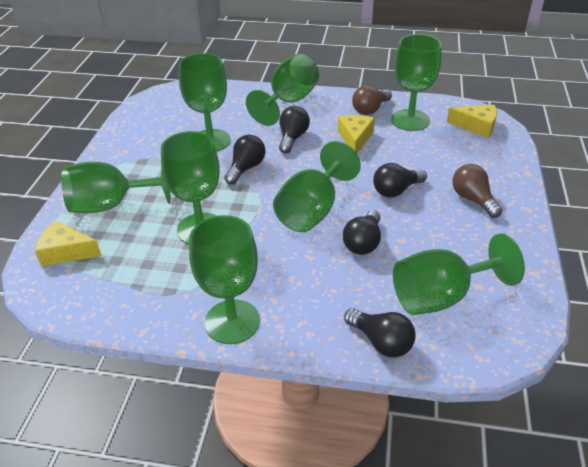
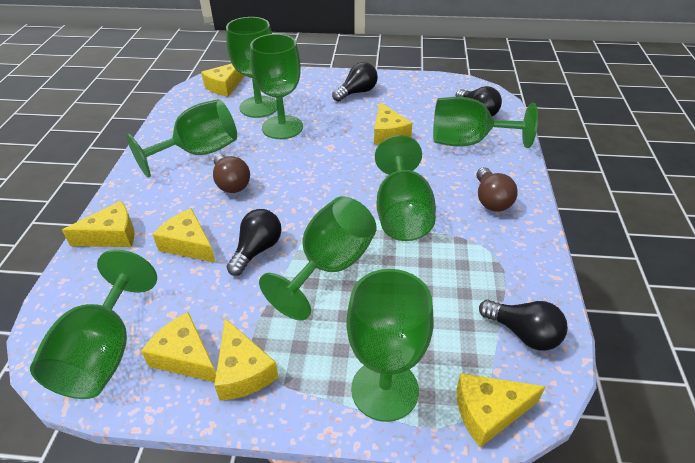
black light bulb: 5 -> 4
yellow cheese: 3 -> 7

